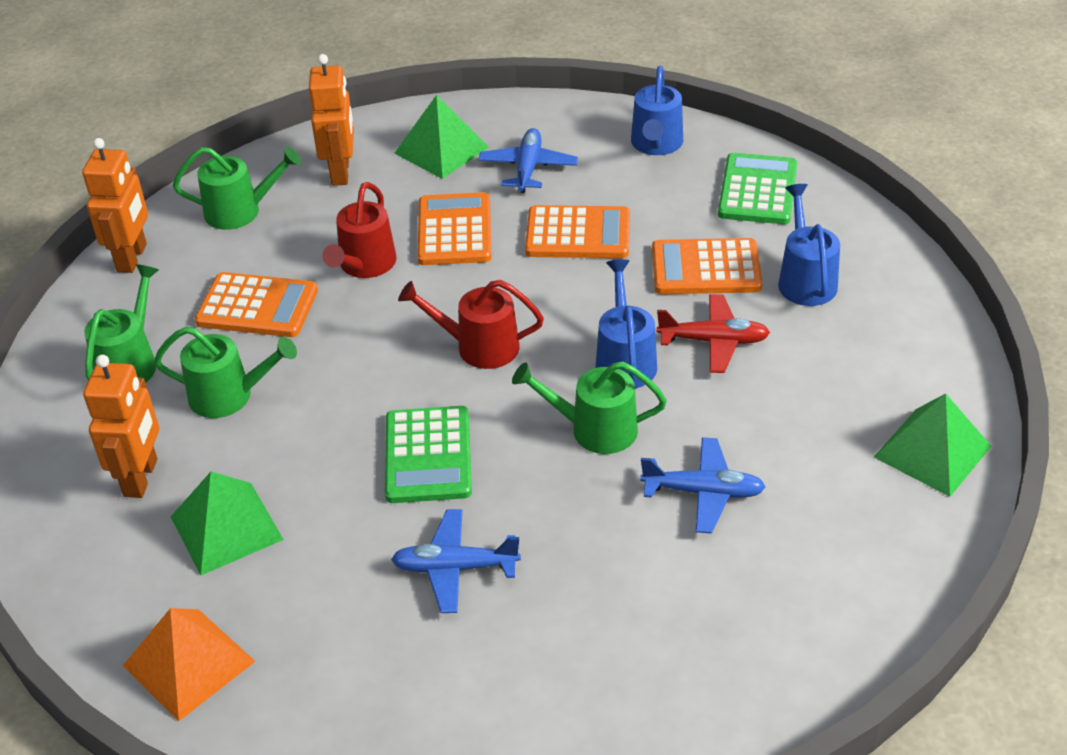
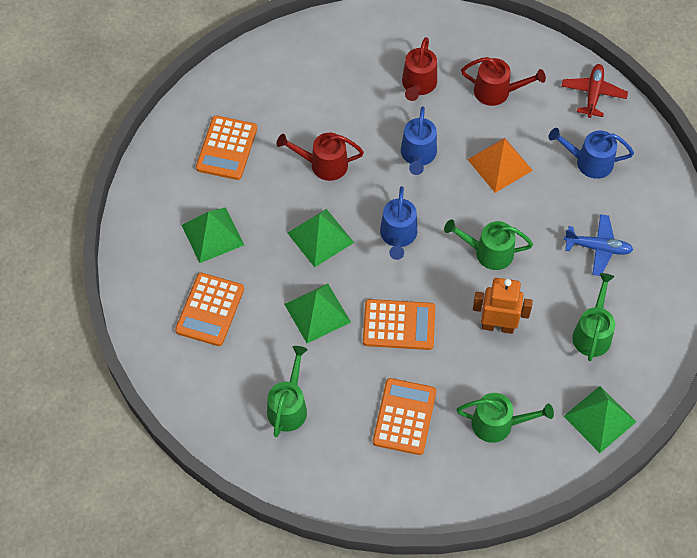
blue plane: 3 -> 1
green calculator: 2 -> 0
green pyramid: 3 -> 4
orange robot: 3 -> 1
red watering can: 2 -> 3

